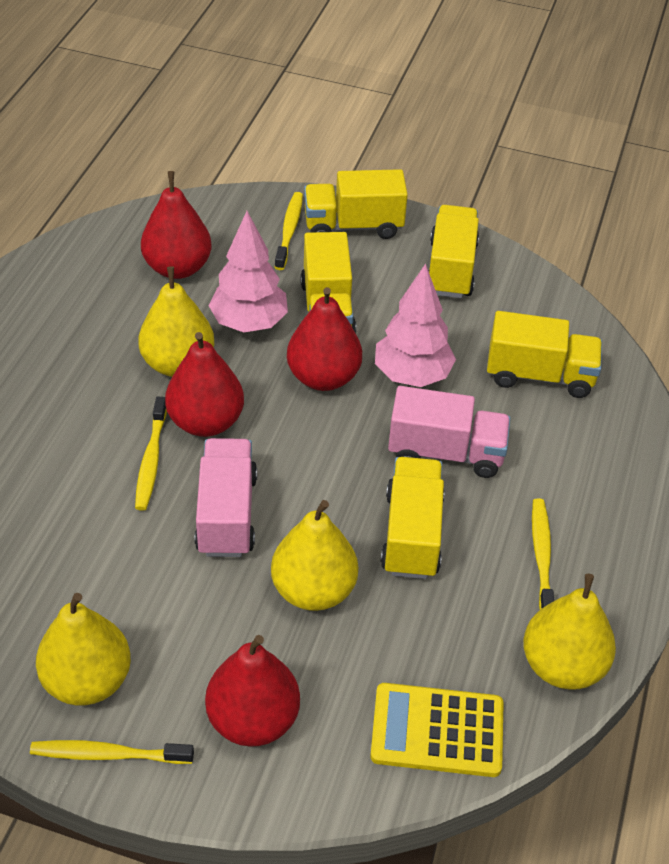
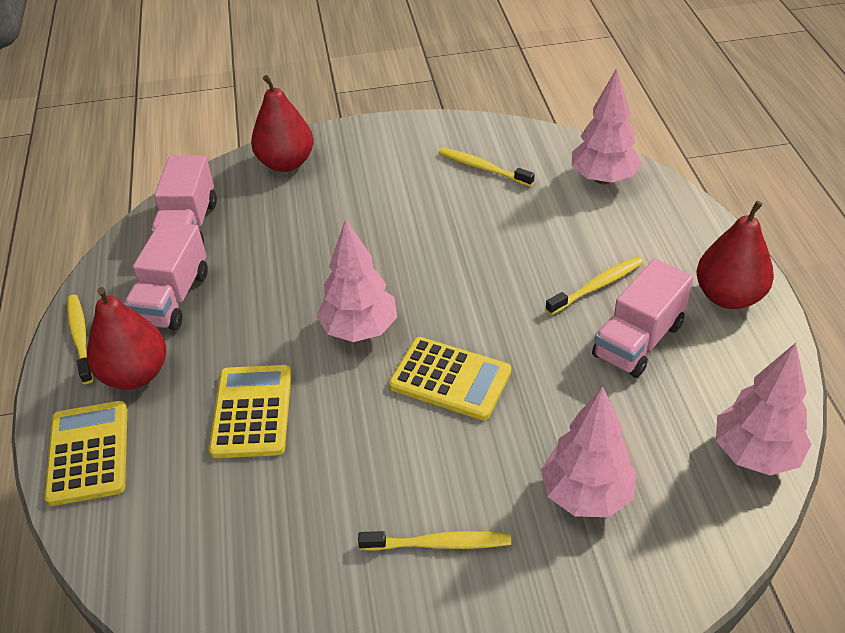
pink tree: 2 -> 4
pink truck: 2 -> 3
red pear: 4 -> 3
yellow calculator: 1 -> 3
yellow pear: 4 -> 0
yellow truck: 5 -> 0

